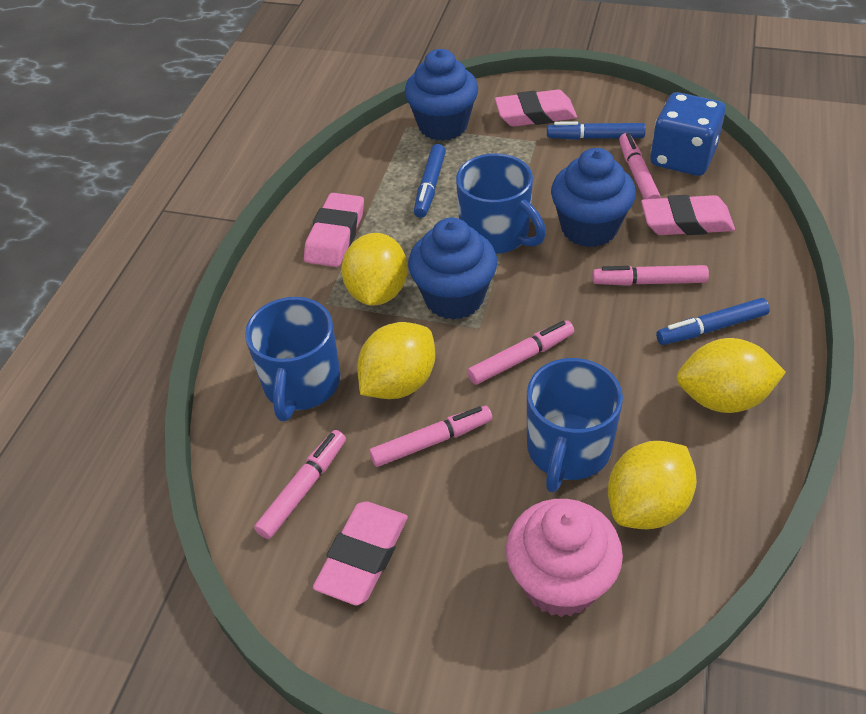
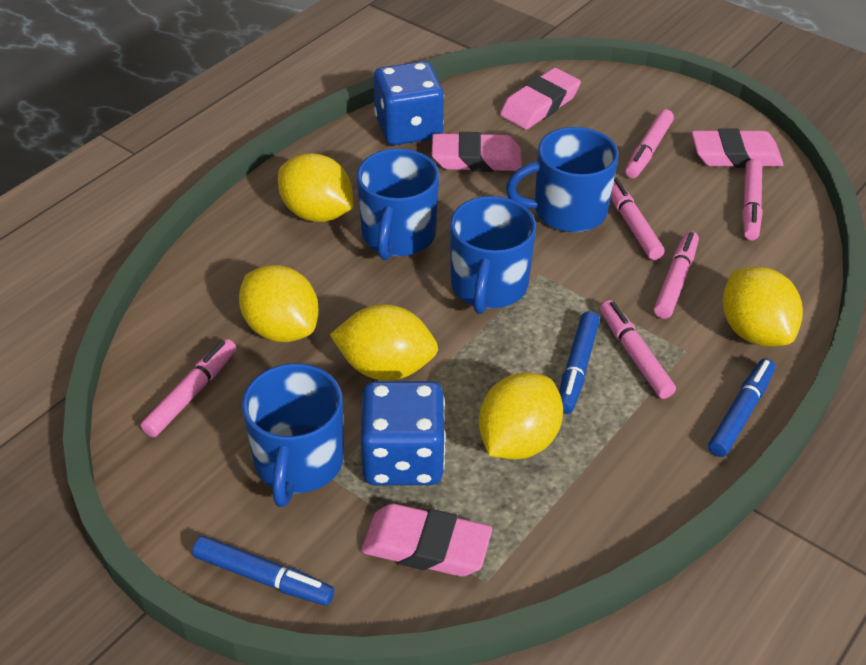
blue cupcake: 3 -> 0
blue dice: 1 -> 2
blue mug: 3 -> 4
pink cupcake: 1 -> 0
pink marker: 5 -> 6
yellow lemon: 4 -> 5

